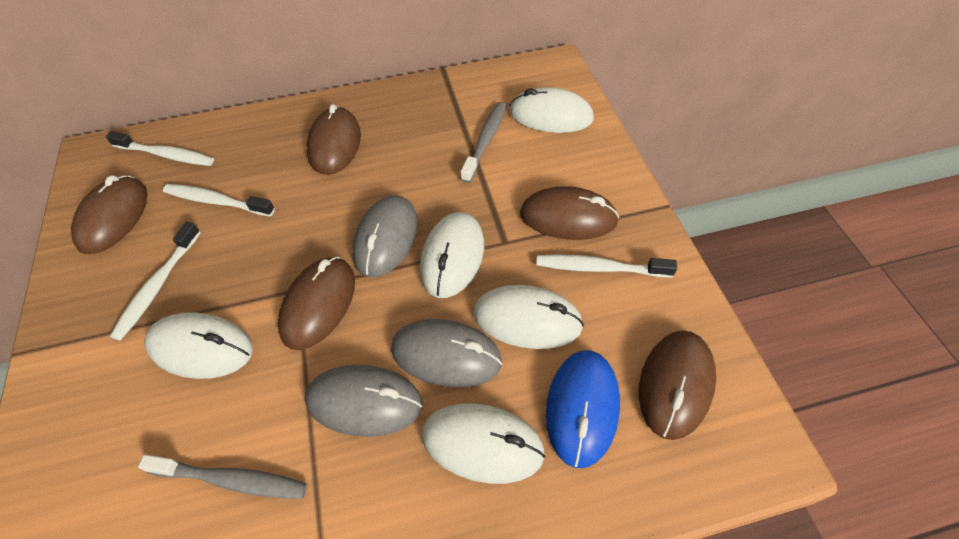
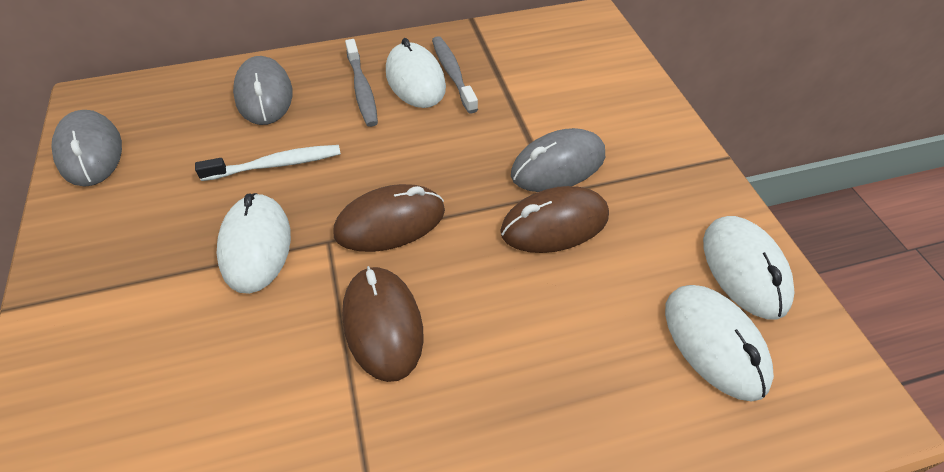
blue mouse: 1 -> 0
brown mouse: 5 -> 3
white mouse: 5 -> 4
white toothbrush: 4 -> 1

